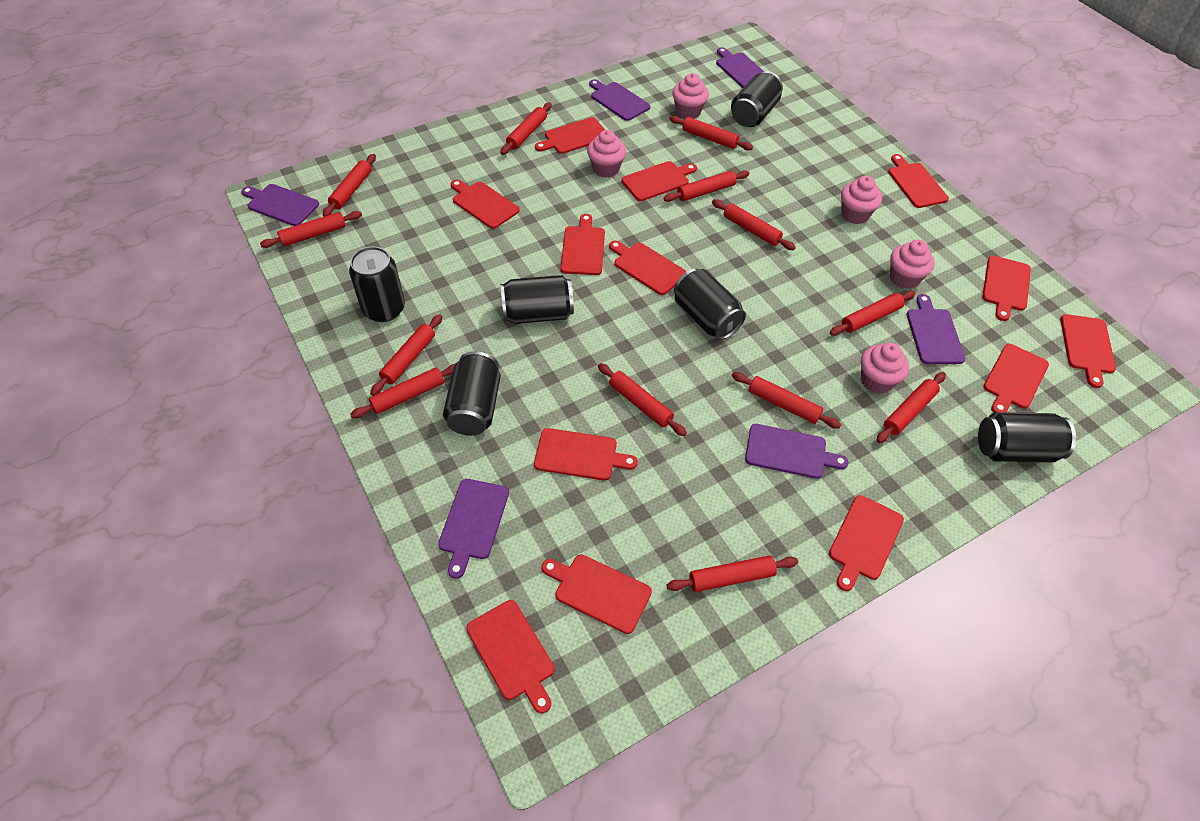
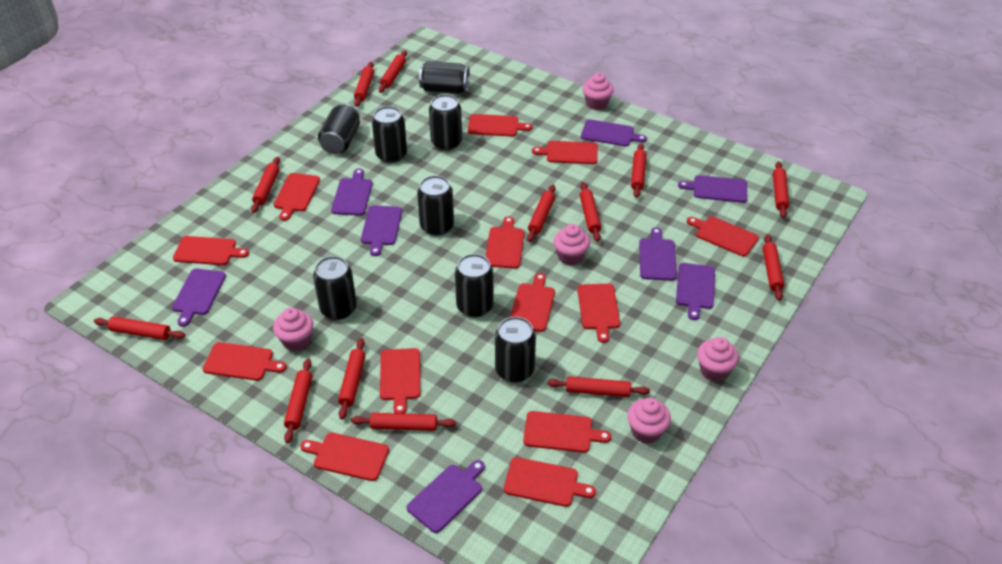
black can: 6 -> 8
purple cutting board: 6 -> 8

